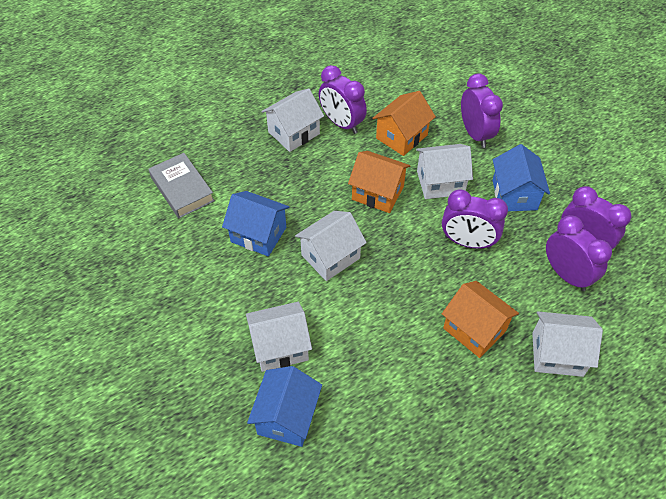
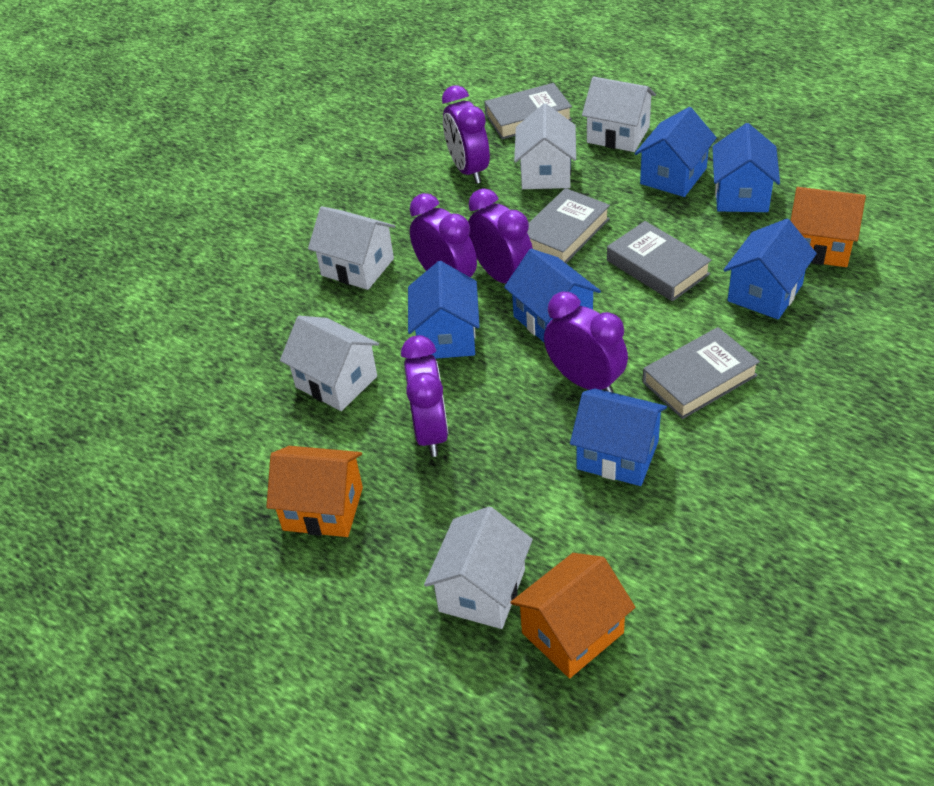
blue house: 3 -> 6
grey book: 1 -> 4

